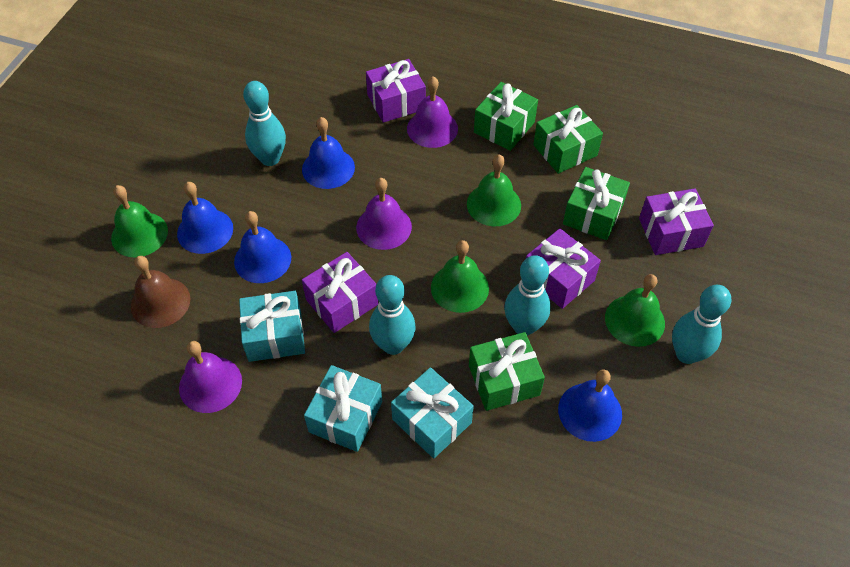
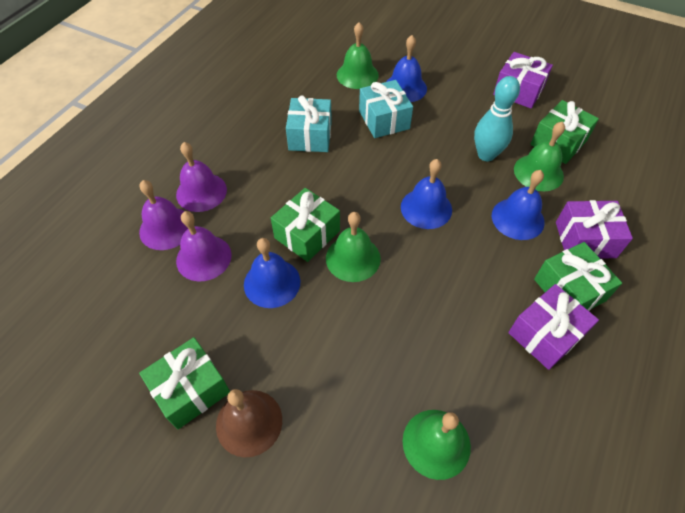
purple gift: 4 -> 3
turquoise bowling pin: 4 -> 1
turquoise gift: 3 -> 2

